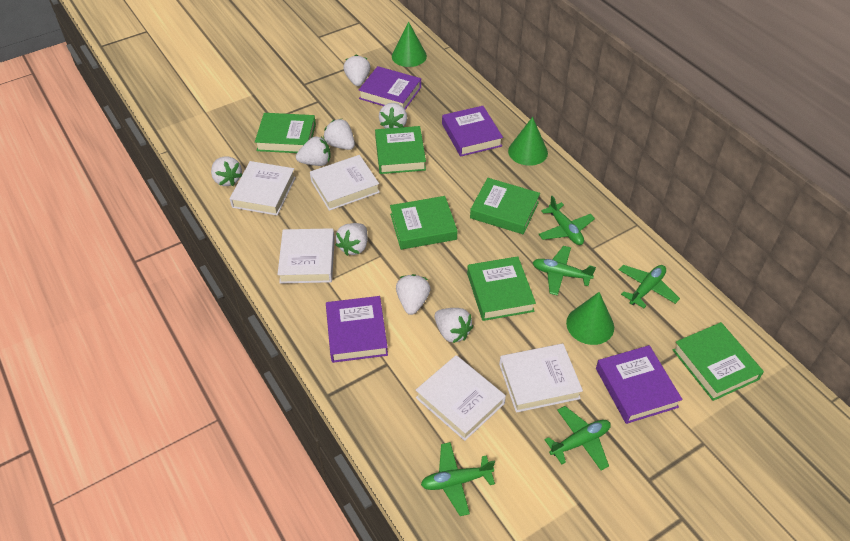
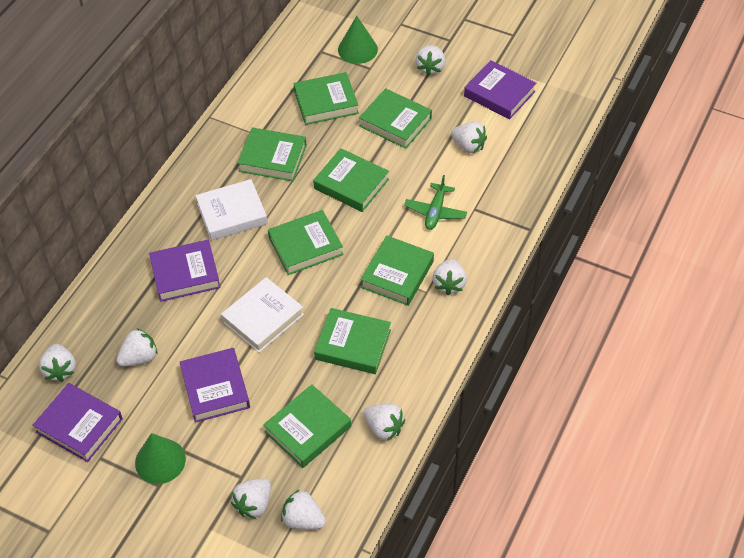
green book: 6 -> 8
green cone: 3 -> 2
green plane: 5 -> 1
white book: 5 -> 2

